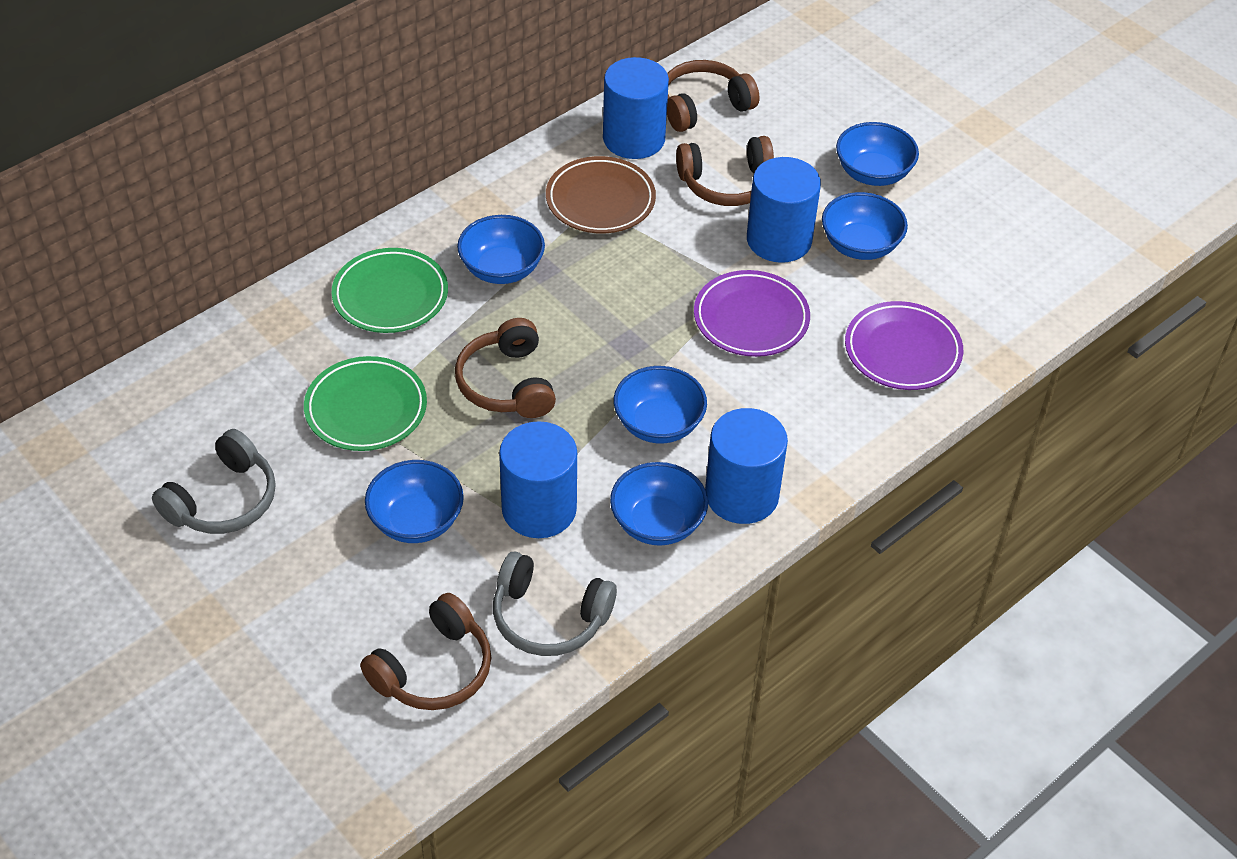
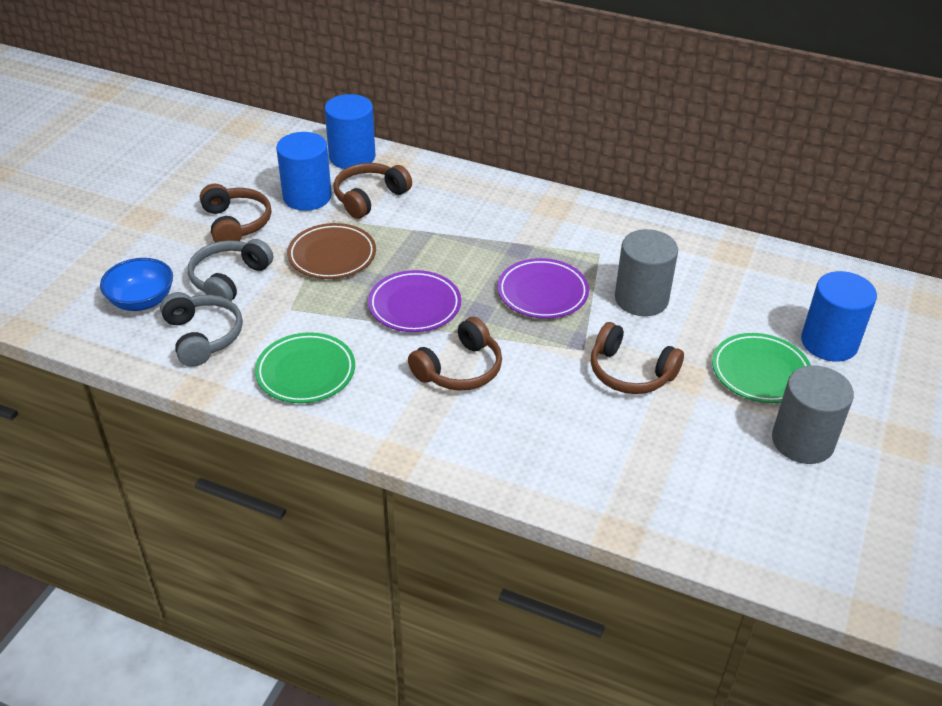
blue bowl: 6 -> 1
blue cylinder: 4 -> 3
grey cylinder: 0 -> 2

